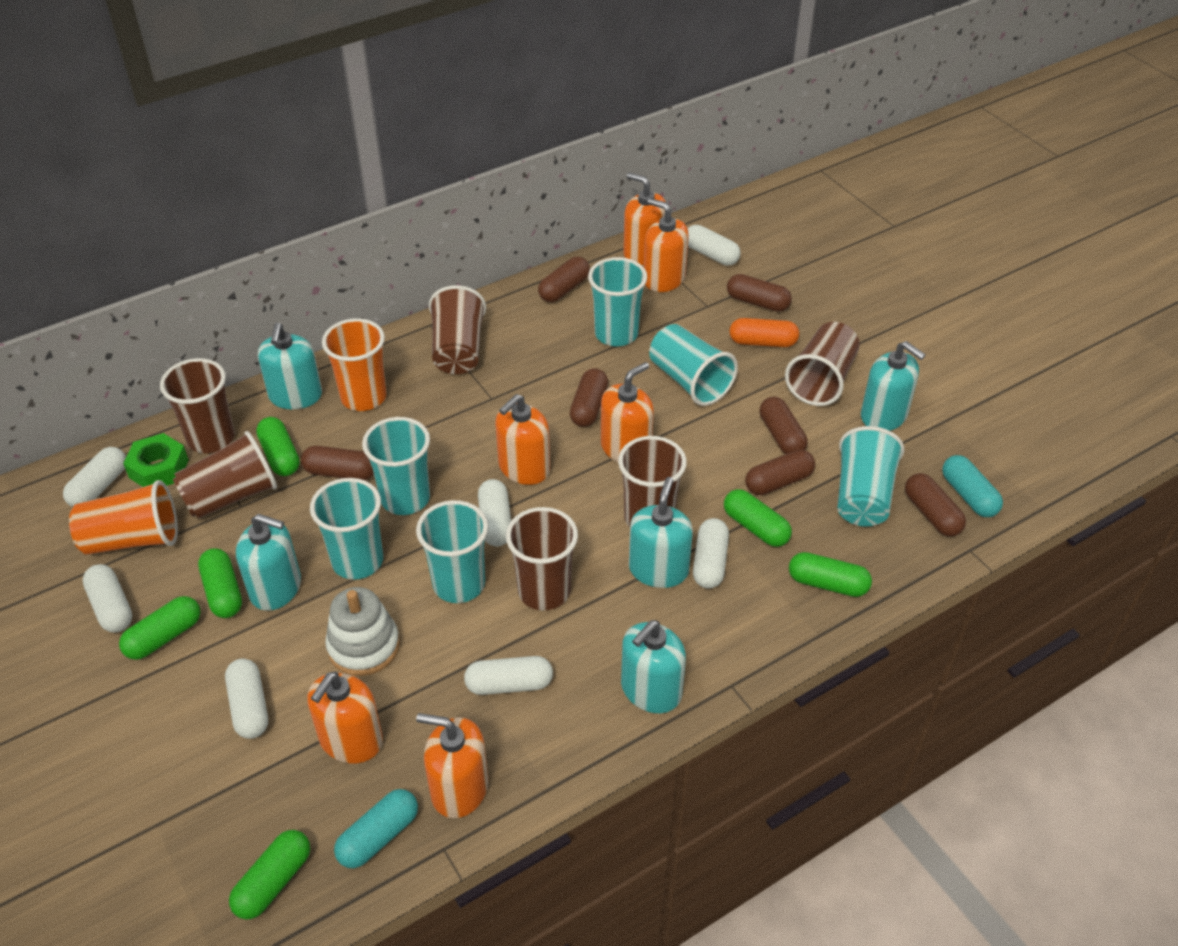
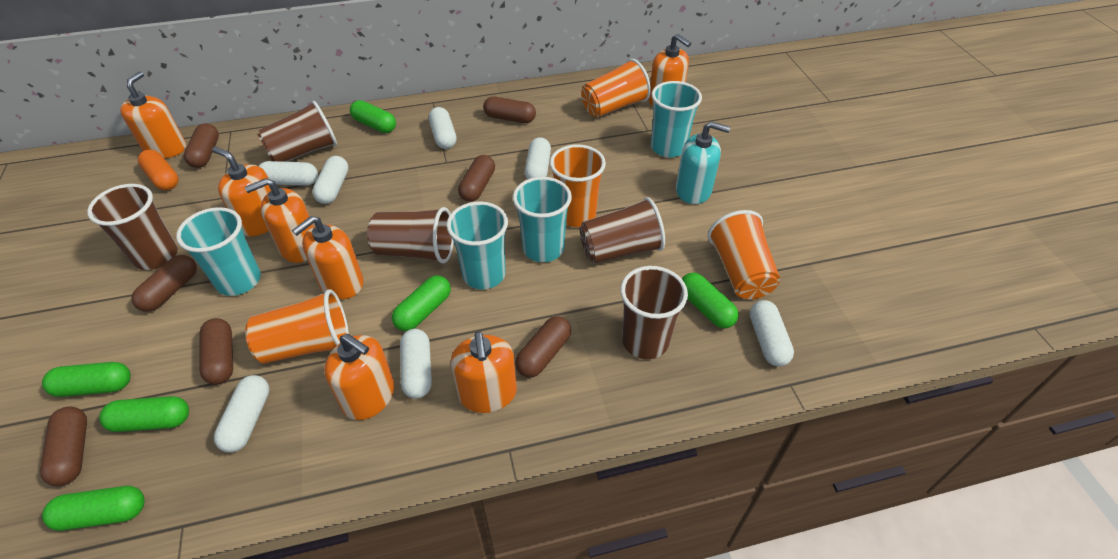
brown cup: 6 -> 5
green nut: 1 -> 0
orange cup: 2 -> 4
orange soap dispenser: 6 -> 7
turquoise capsule: 2 -> 0
turquoise cup: 6 -> 4
turquoise soap dispenser: 5 -> 1
white stacking toy: 1 -> 0

